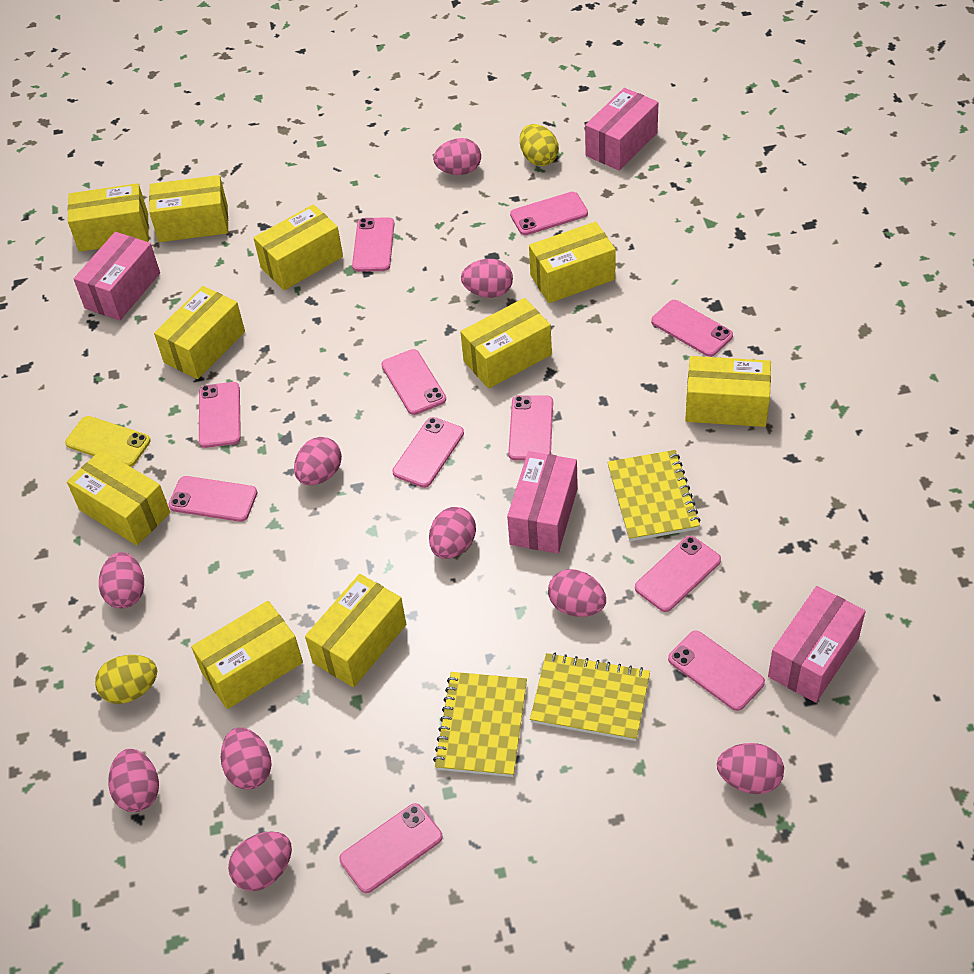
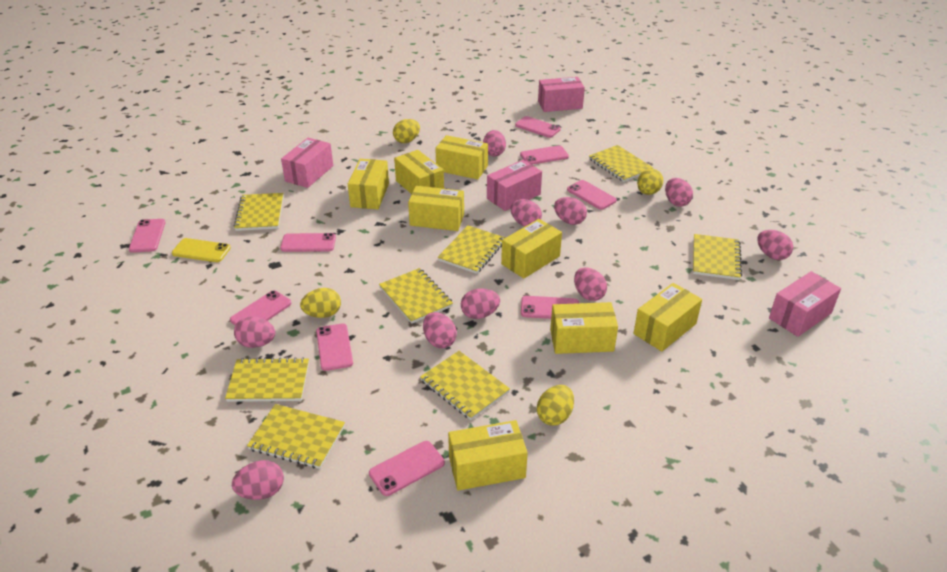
pink phone: 11 -> 9
yellow box: 10 -> 8
yellow egg: 2 -> 4
yellow notebook: 3 -> 8

